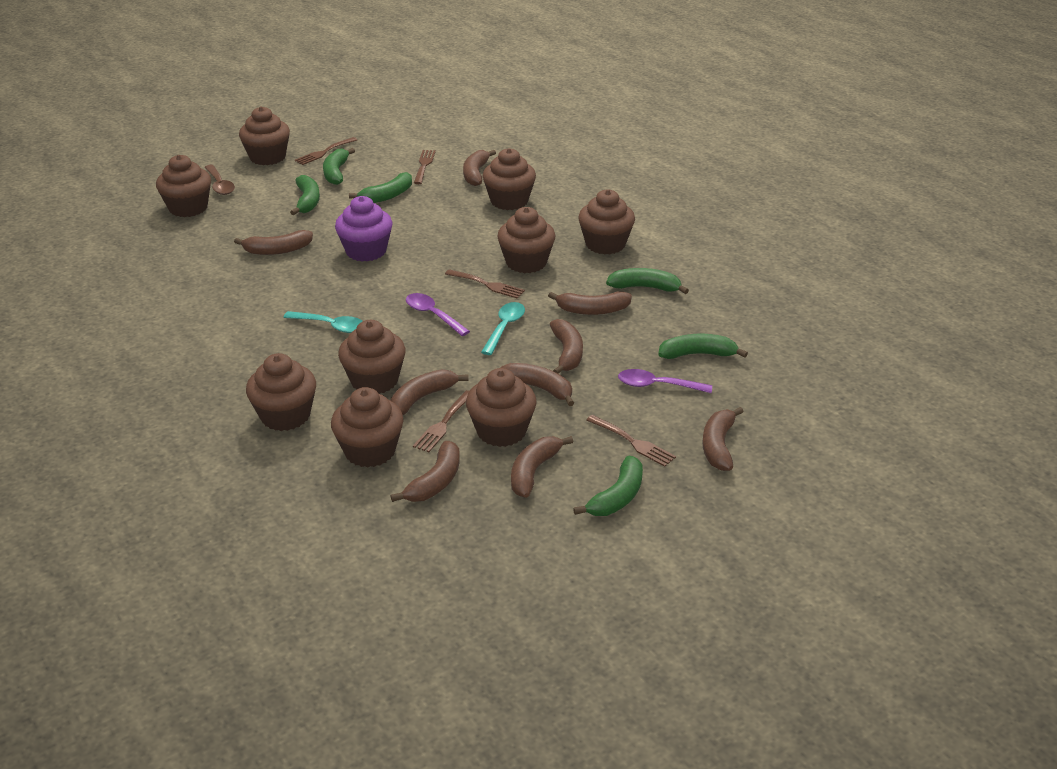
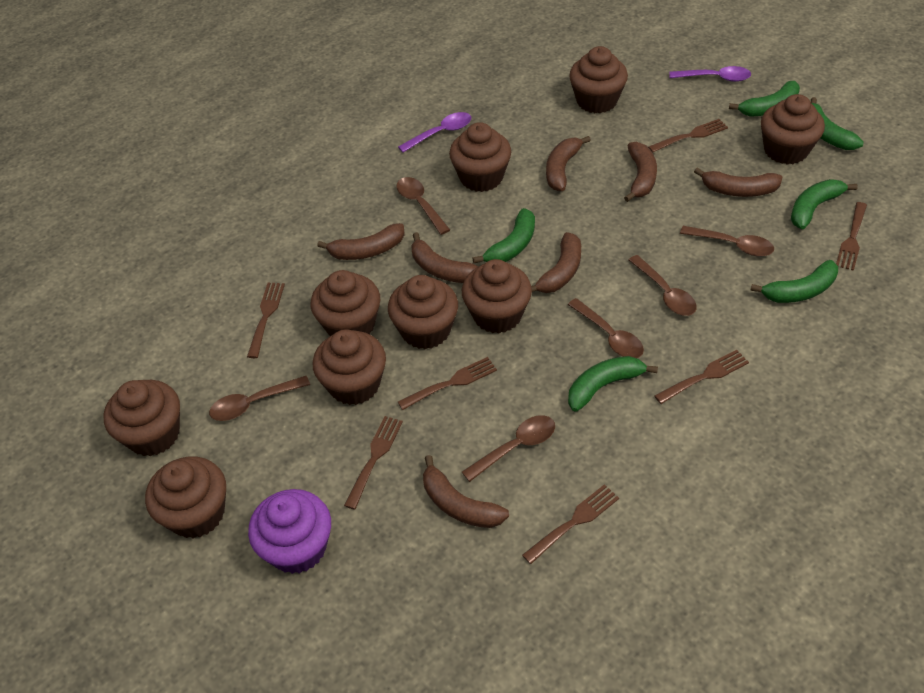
brown banana: 9 -> 7
brown fork: 5 -> 7
brown spoon: 1 -> 6
turquoise spoon: 2 -> 0

